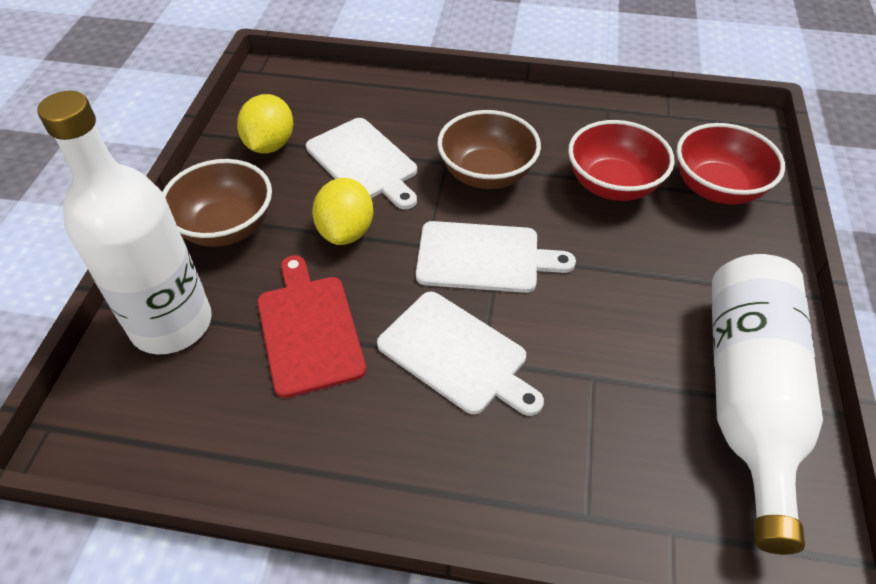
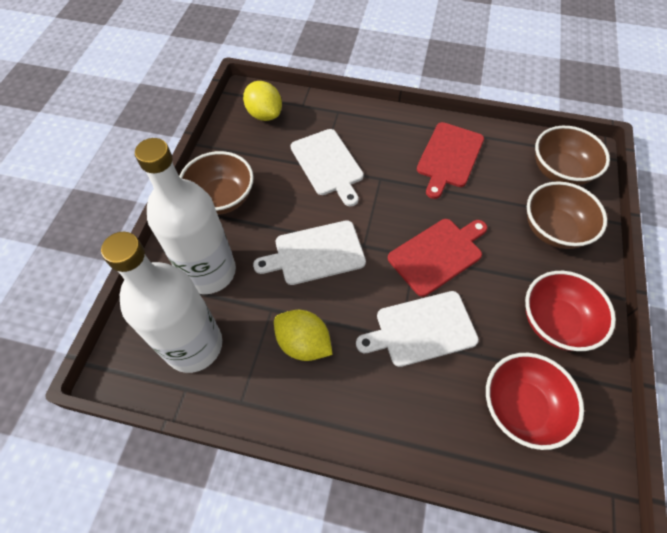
brown bowl: 2 -> 3
red cutting board: 1 -> 2

